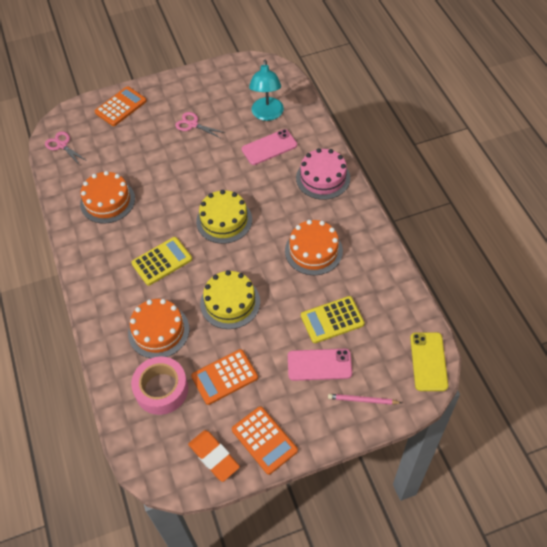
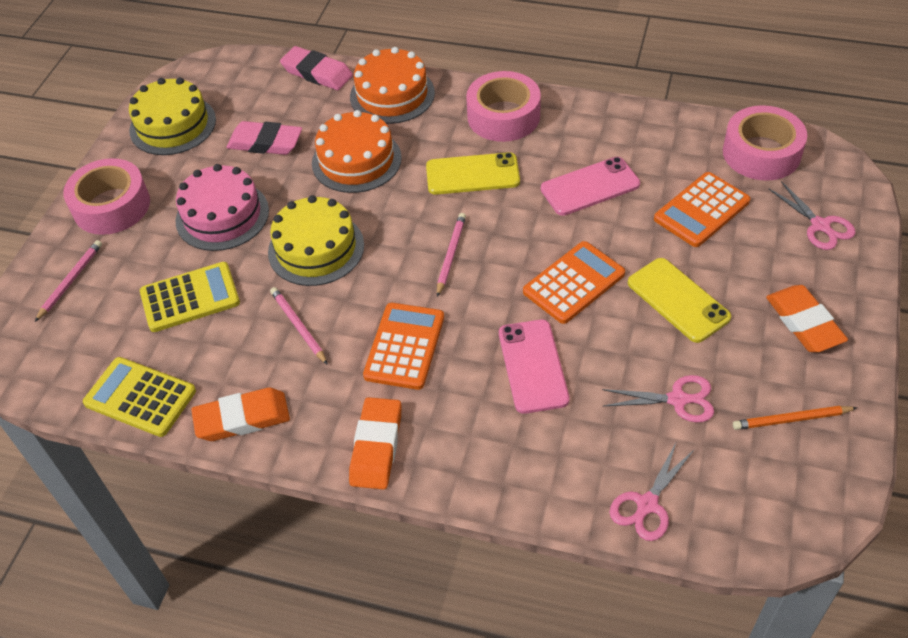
orange cake: 3 -> 2
orange eraser: 1 -> 3
orange pencil: 0 -> 1
pink eraser: 0 -> 2
pink pencil: 1 -> 3
pink scissors: 2 -> 3
pink tape: 1 -> 3
turquoise lamp: 1 -> 0
yellow phone: 1 -> 2

